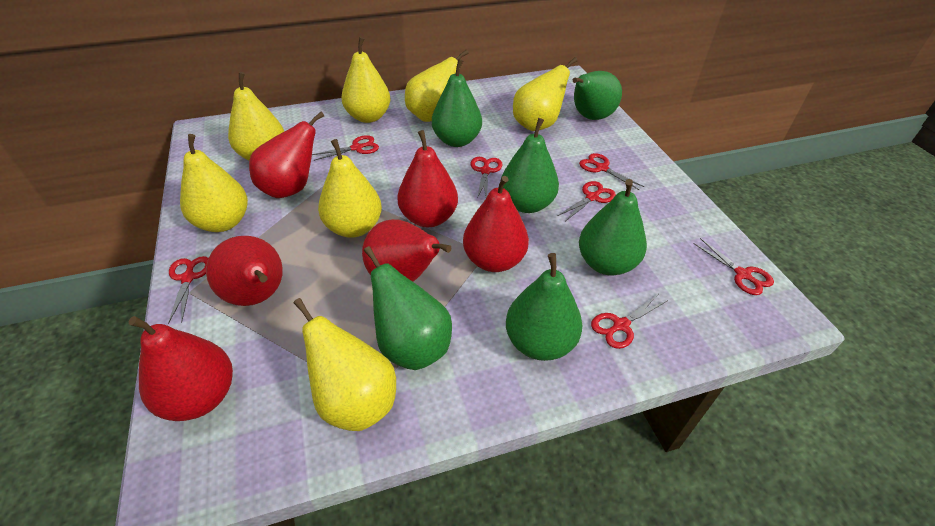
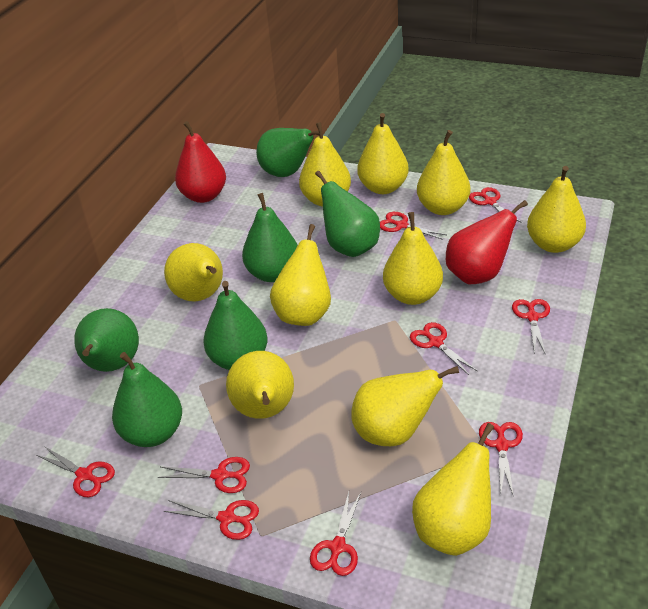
red pear: 6 -> 2
red scissors: 7 -> 9
yellow pear: 7 -> 10

